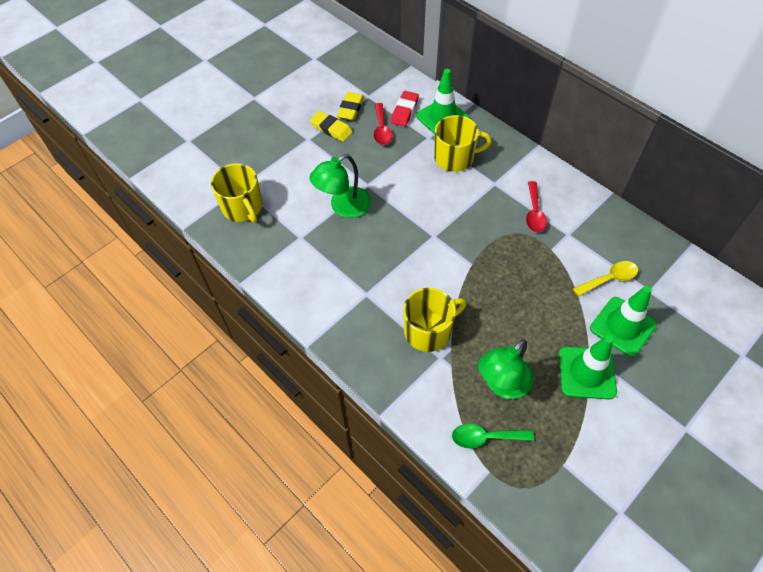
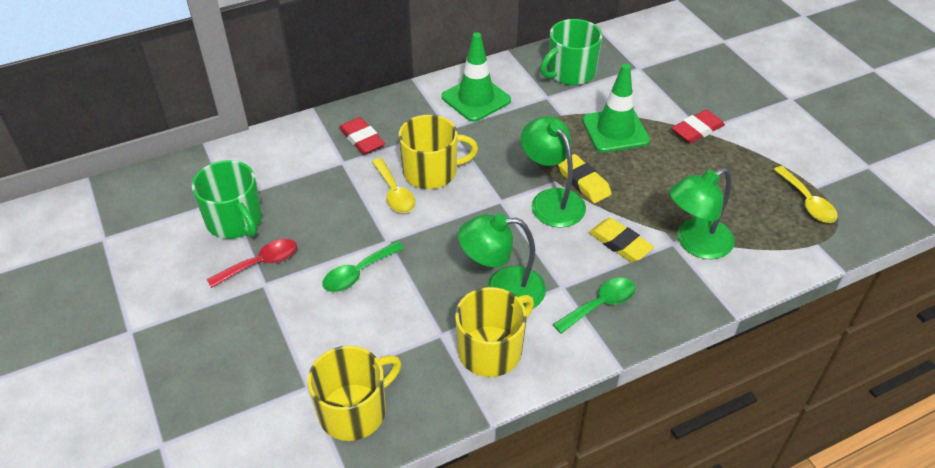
green lamp: 2 -> 3
green mug: 0 -> 2
green spoon: 1 -> 2
green traffic cone: 3 -> 2
red eraser: 1 -> 2
red spoon: 2 -> 1
yellow spoon: 1 -> 2

